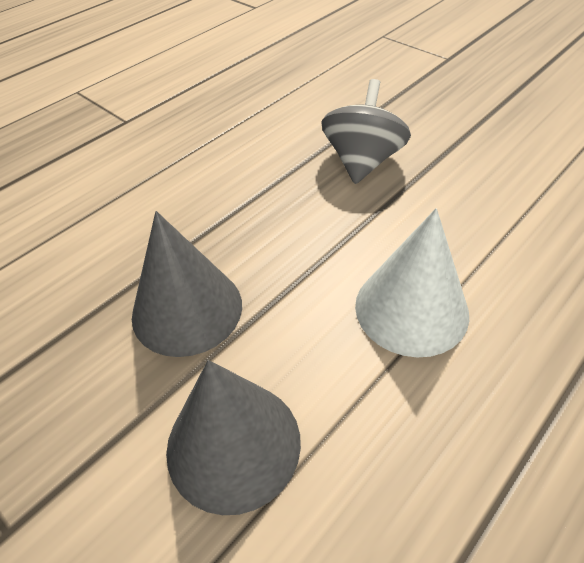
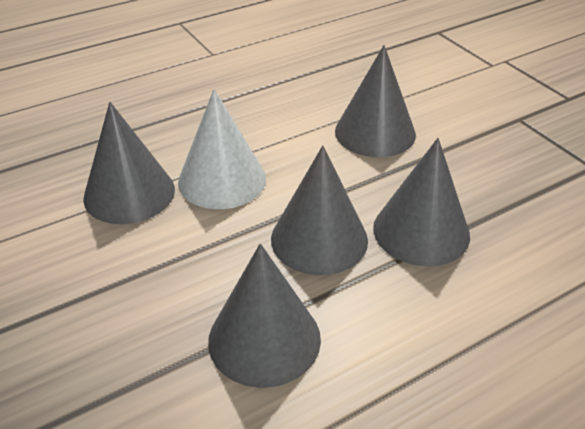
grey cone: 2 -> 5
grey spinning top: 1 -> 0

